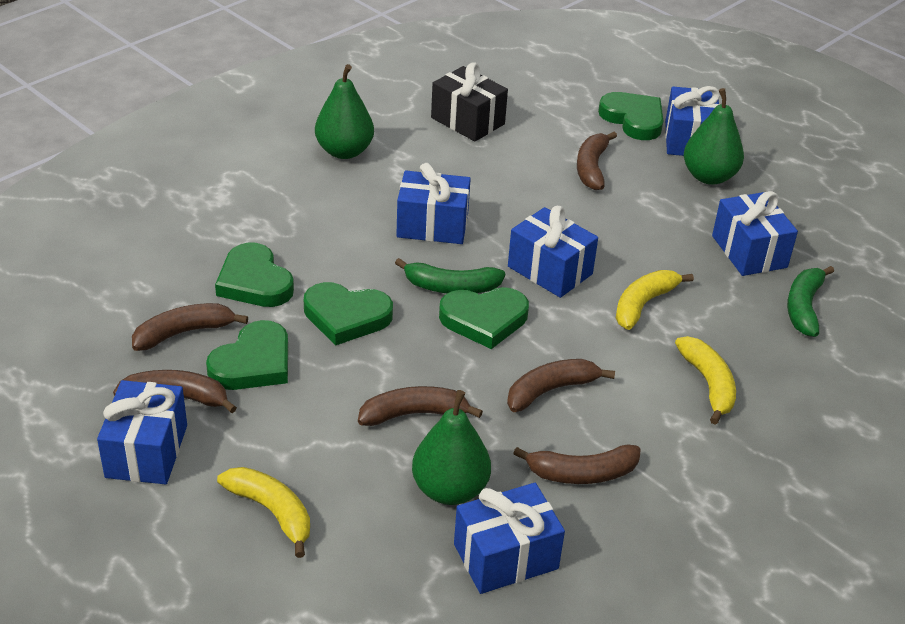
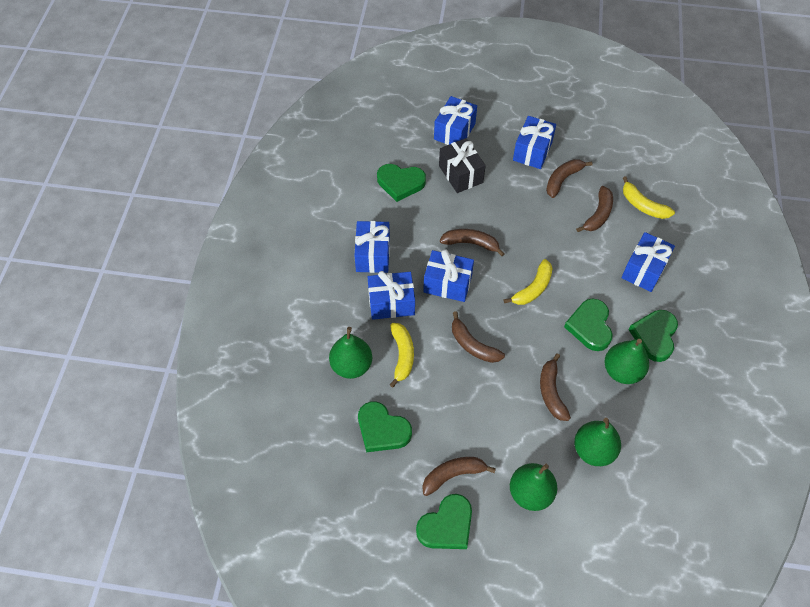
green banana: 2 -> 0
green pear: 3 -> 4

